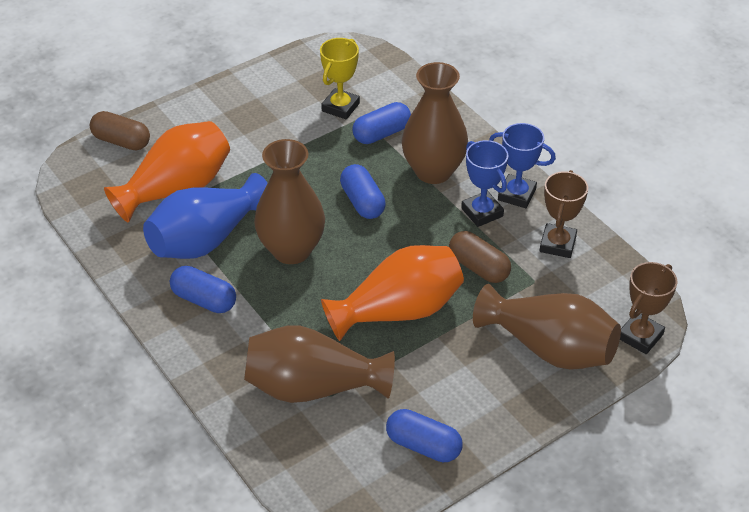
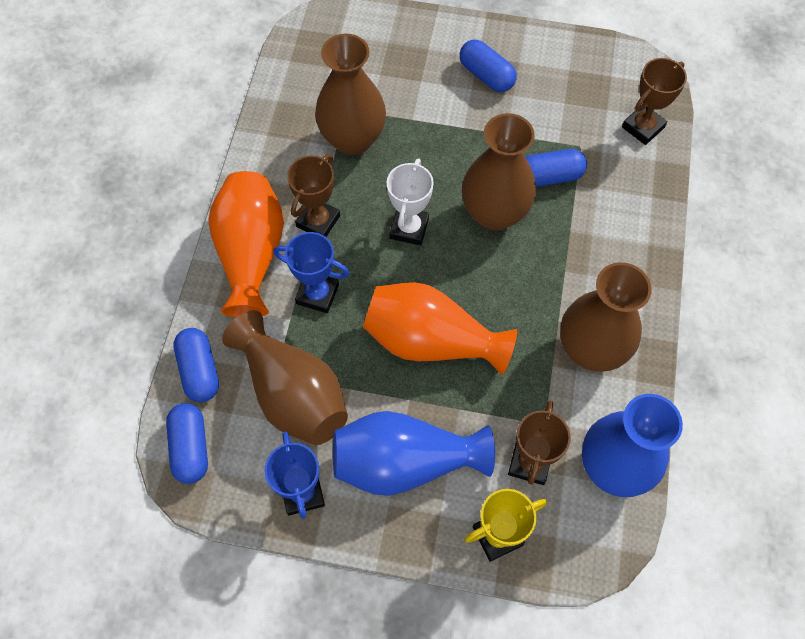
blue vase: 1 -> 2
brown capsule: 2 -> 0
brown trophy: 2 -> 3
white trophy: 0 -> 1

